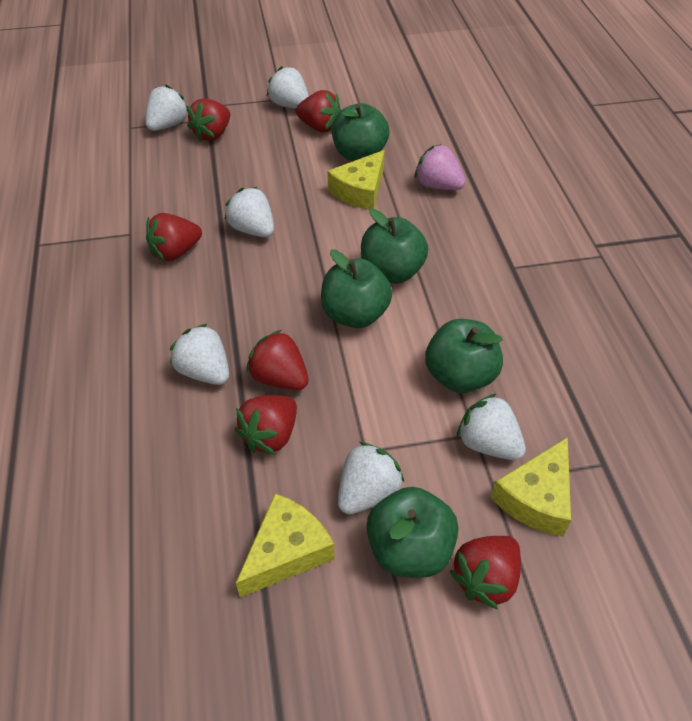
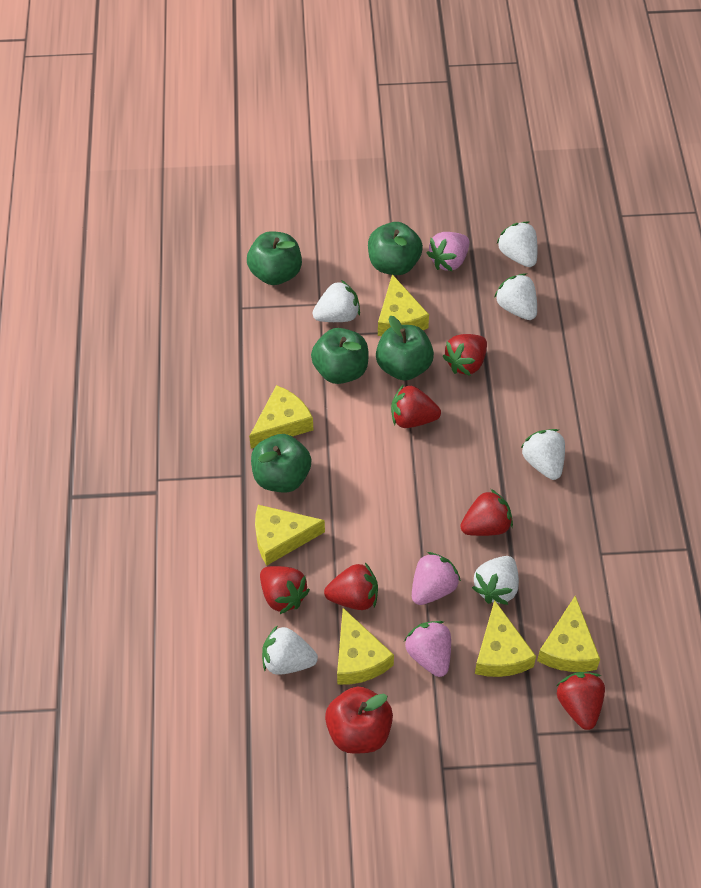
pink strawberry: 1 -> 3
red apple: 0 -> 1
yellow cheese: 3 -> 6

